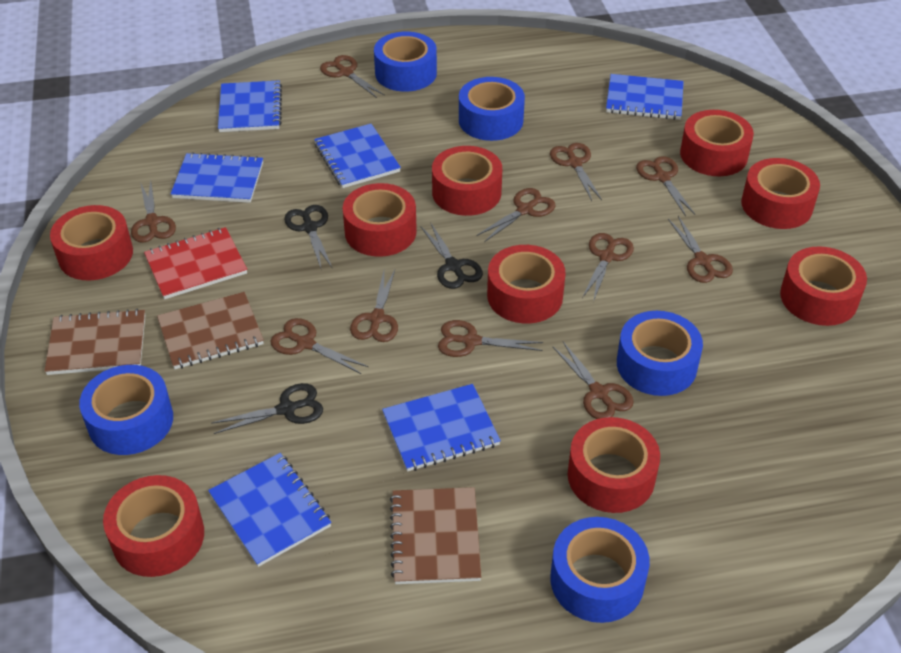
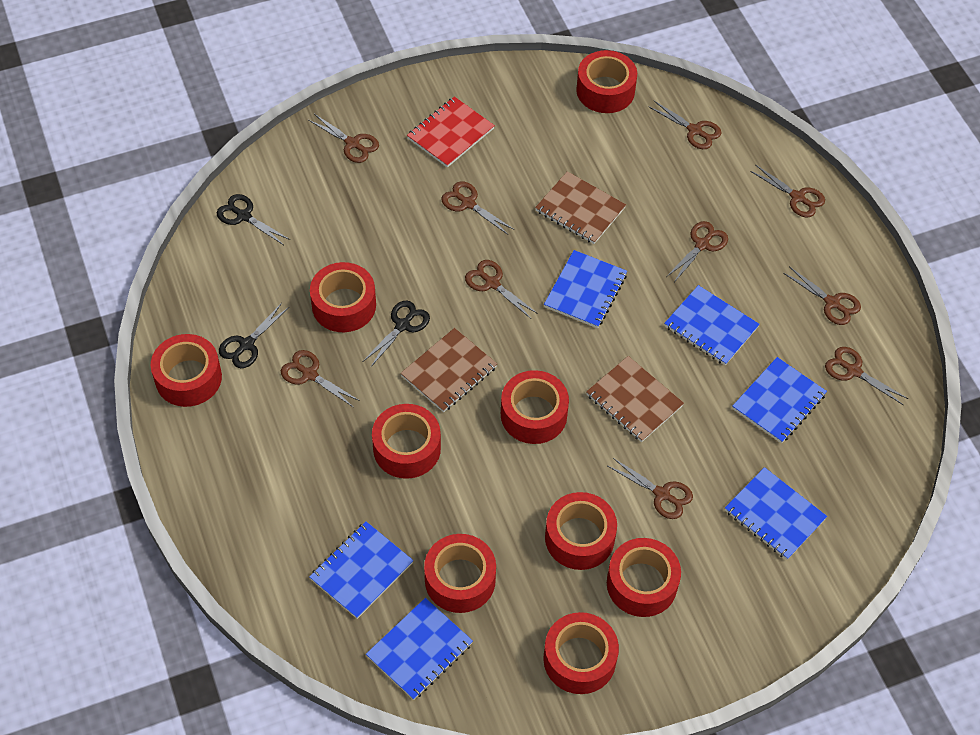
blue tape: 5 -> 0
brown scissors: 11 -> 10

